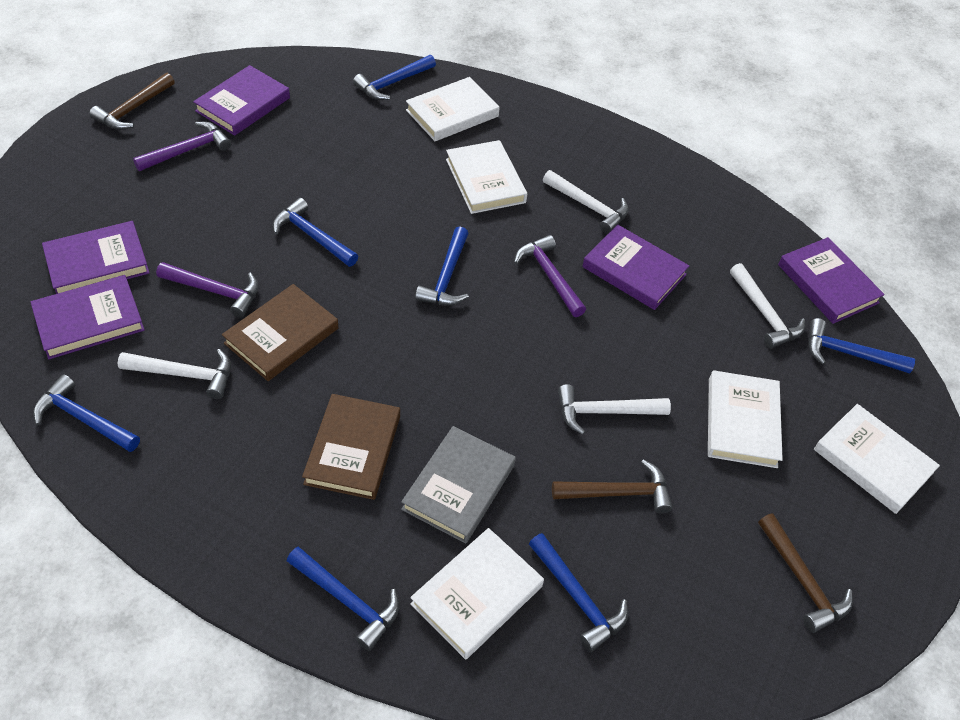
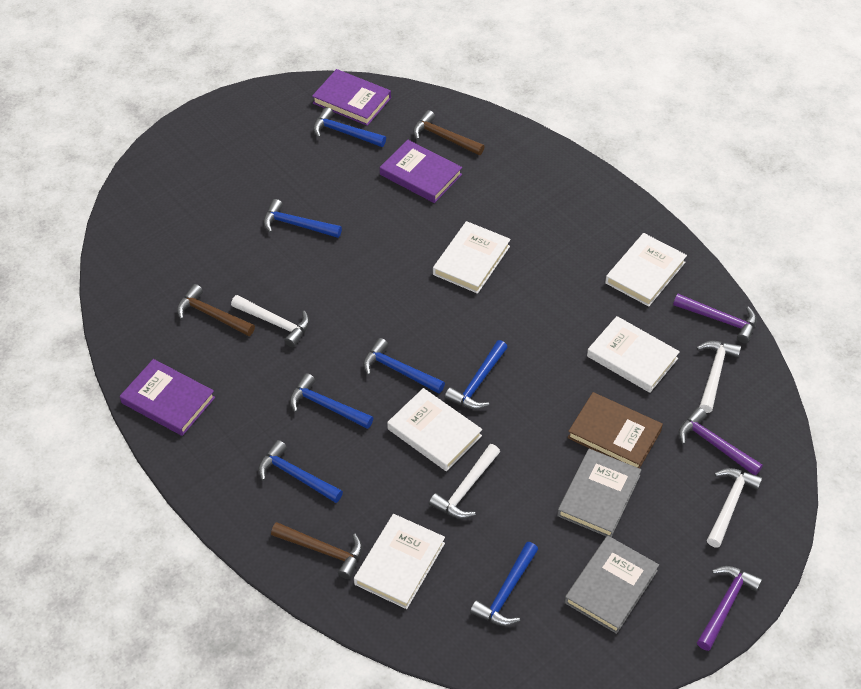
brown book: 2 -> 1
grey book: 1 -> 2
purple book: 5 -> 3

